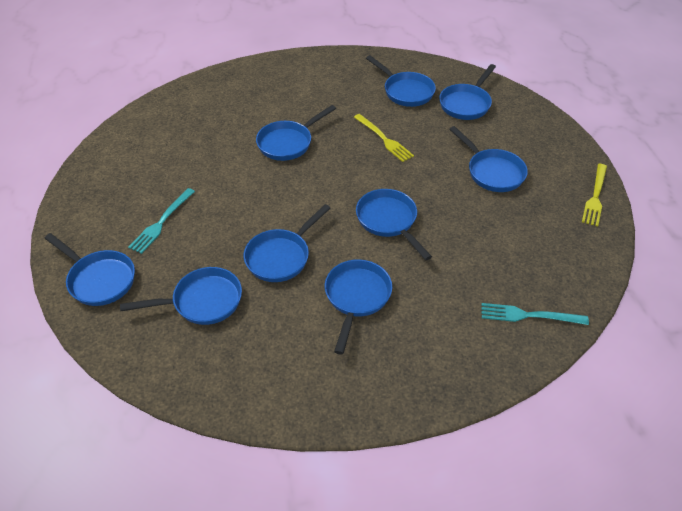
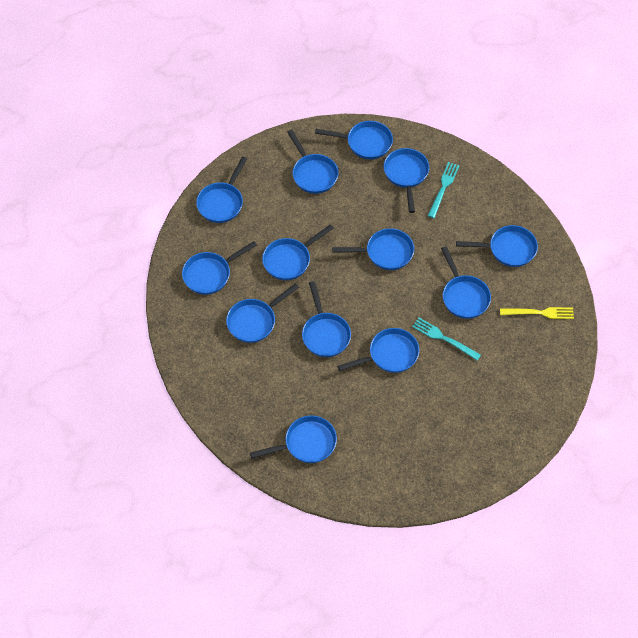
blue pan: 9 -> 13
yellow fork: 2 -> 1

